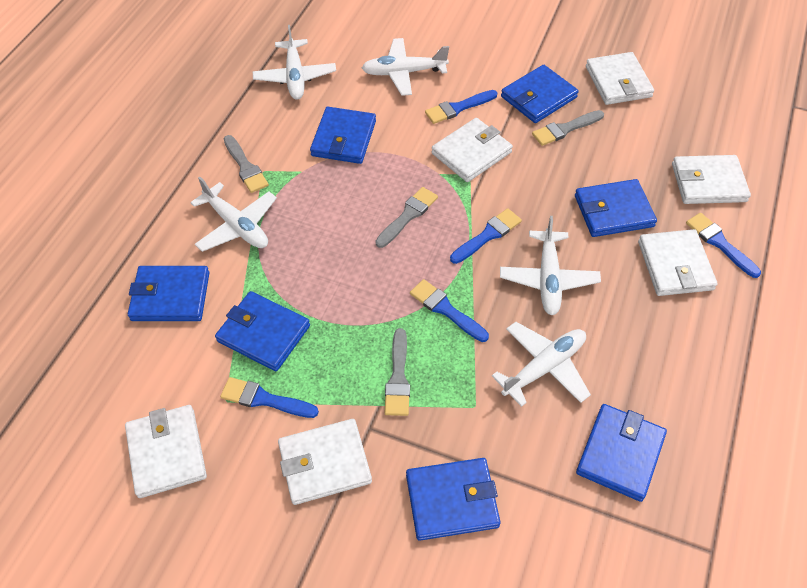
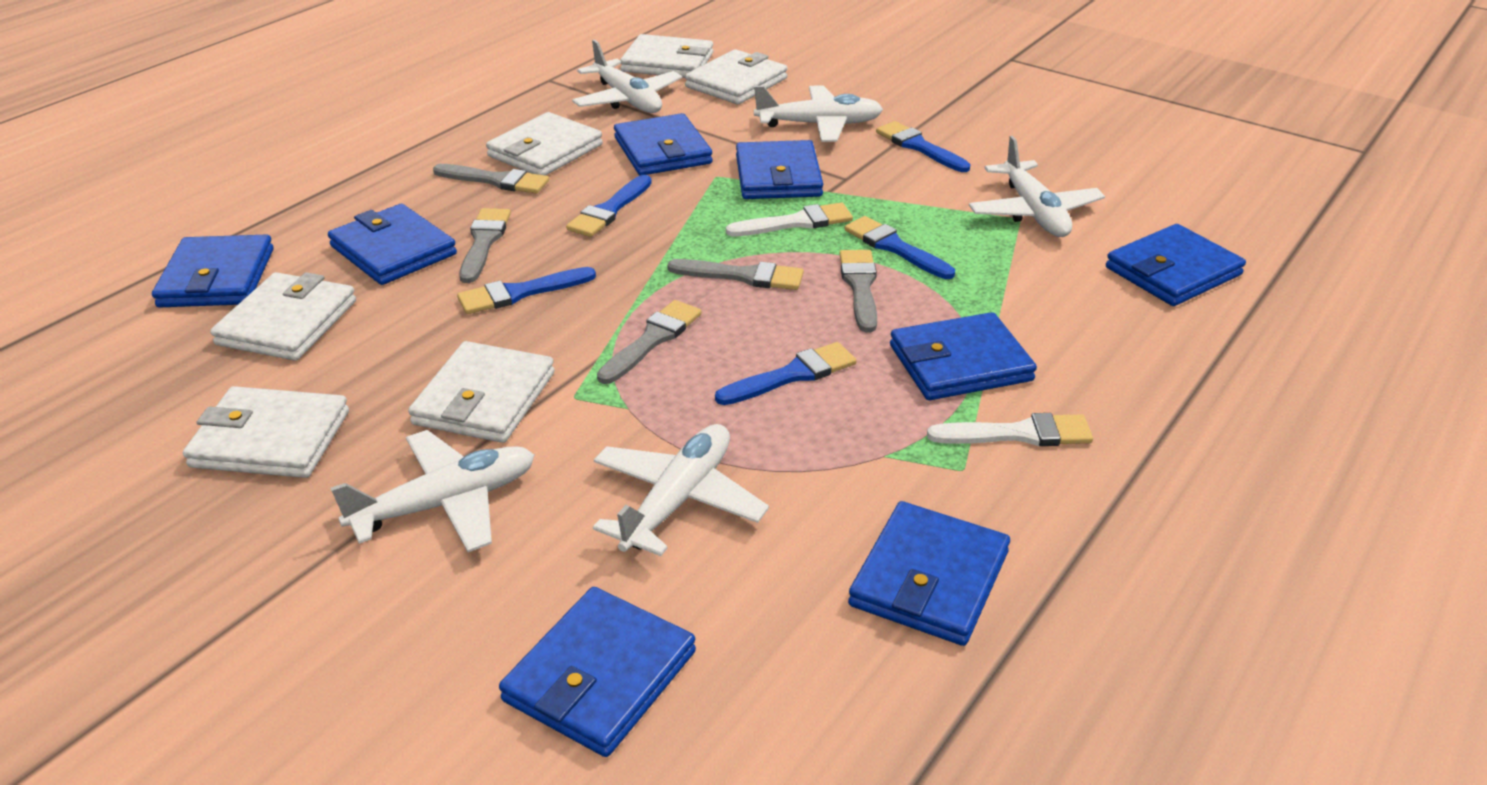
blue wallet: 7 -> 8
grey brush: 4 -> 5
white brush: 0 -> 2

